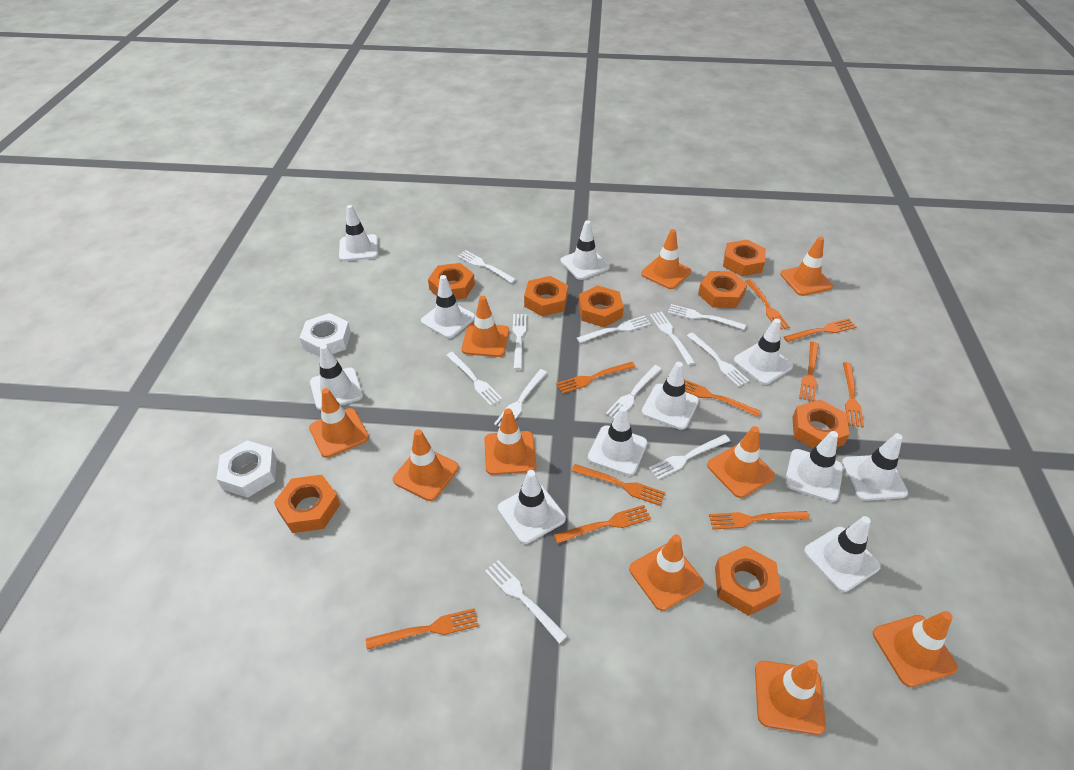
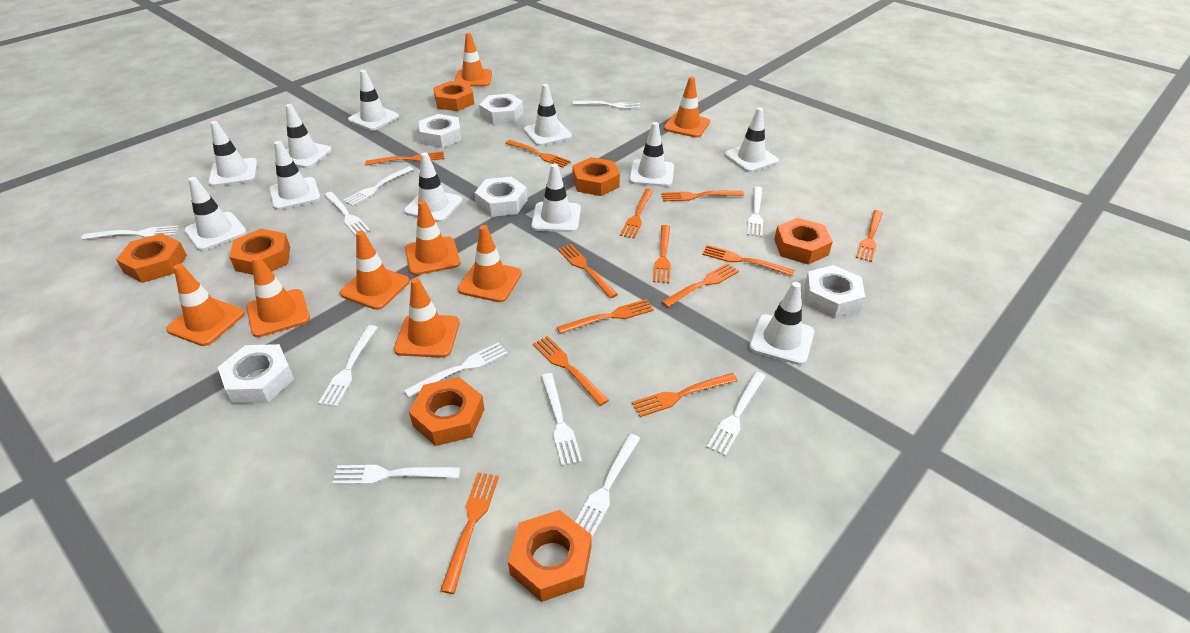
orange fork: 10 -> 13
orange nut: 8 -> 7
orange traffic cone: 10 -> 8
white nut: 2 -> 5

